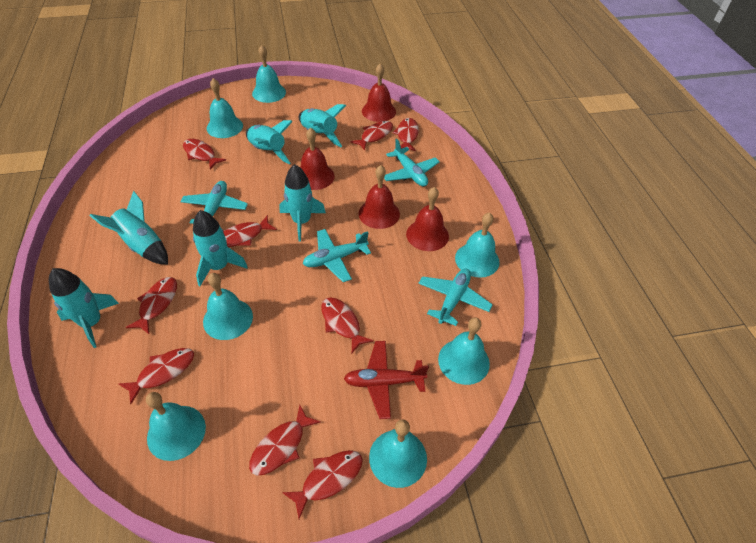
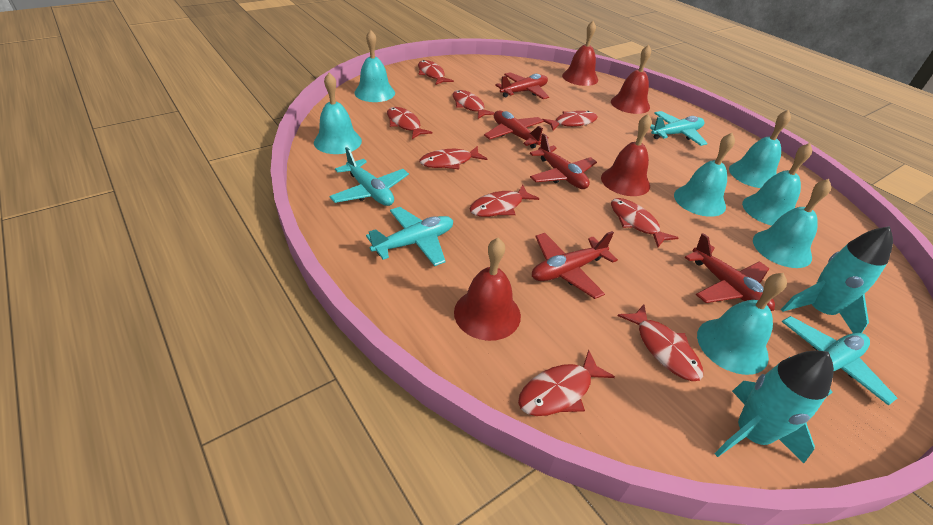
red plane: 1 -> 5
turquoise rocket: 6 -> 2

